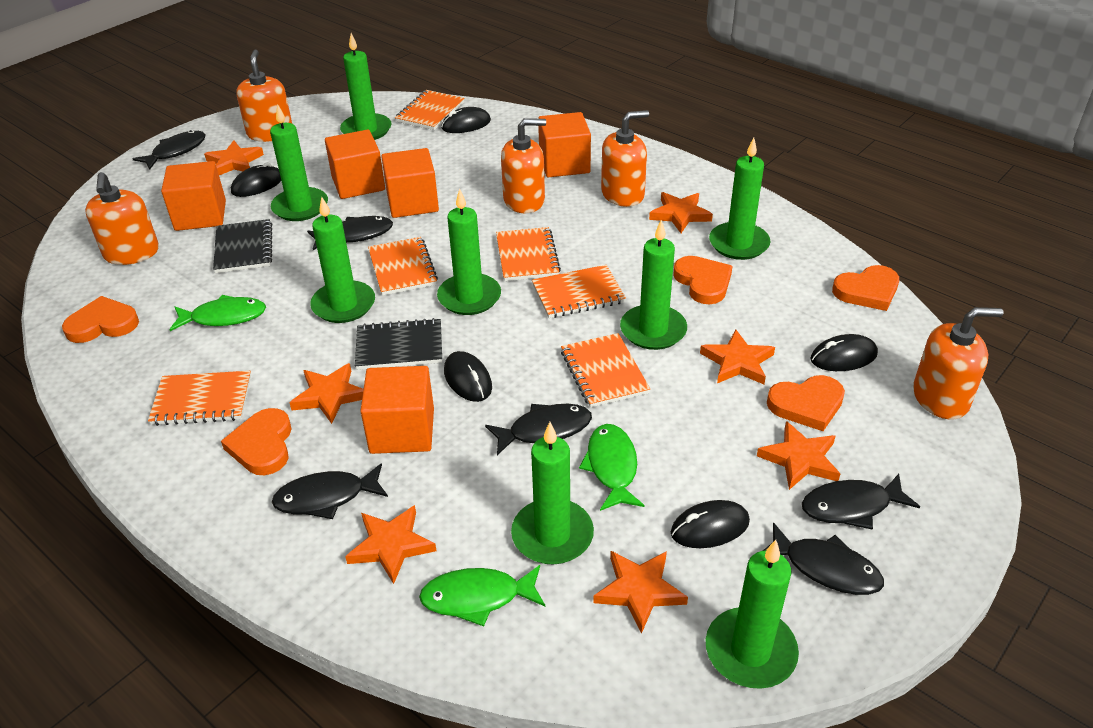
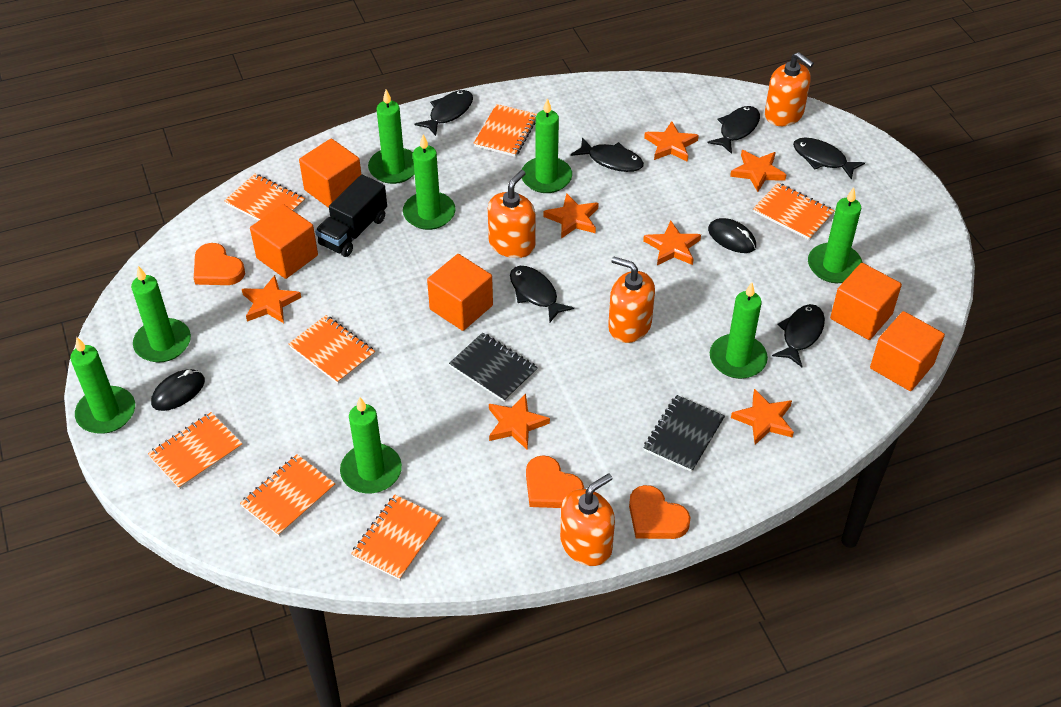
black mouse: 5 -> 2
black truck: 0 -> 1
green fish: 3 -> 0
orange heart: 5 -> 3
orange notebook: 6 -> 7
orange soap dispenser: 5 -> 4

